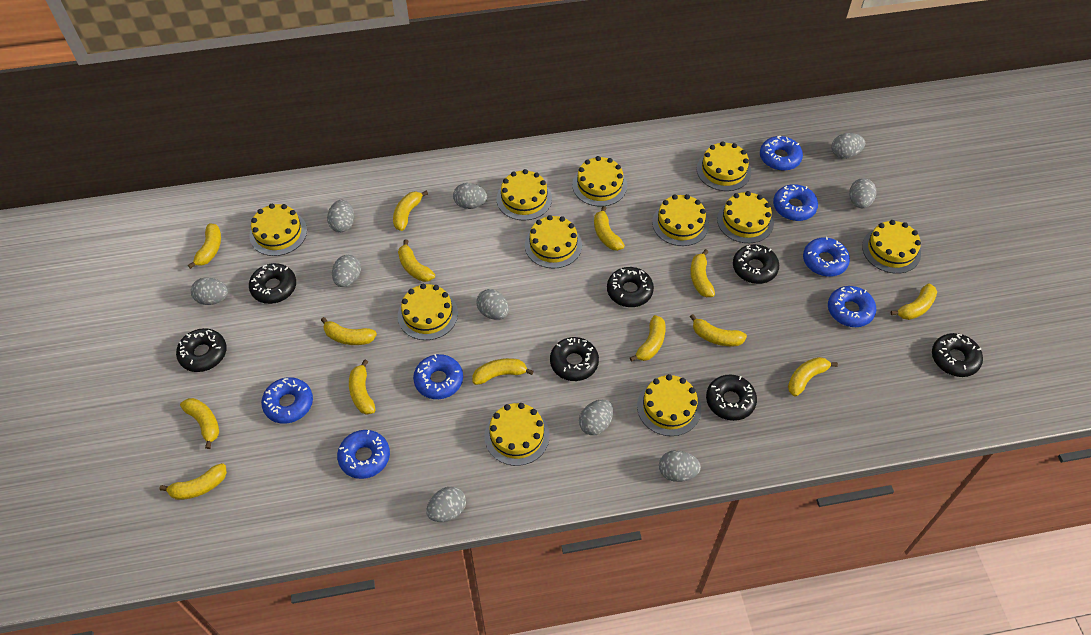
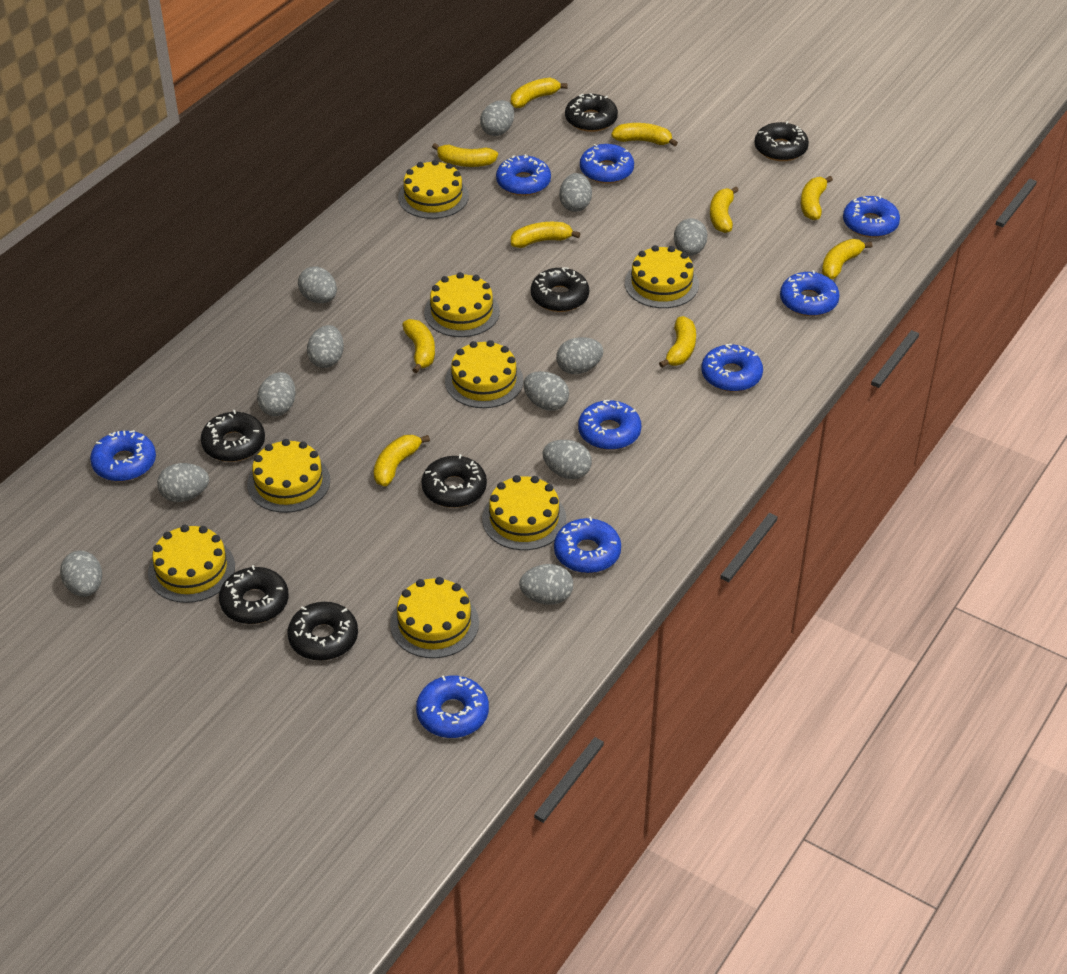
blue donut: 7 -> 9
grey egg: 10 -> 12
yellow banana: 14 -> 10
yellow cake: 11 -> 8

